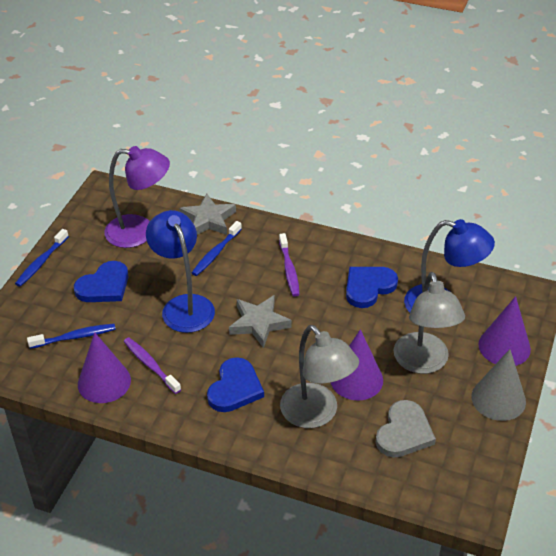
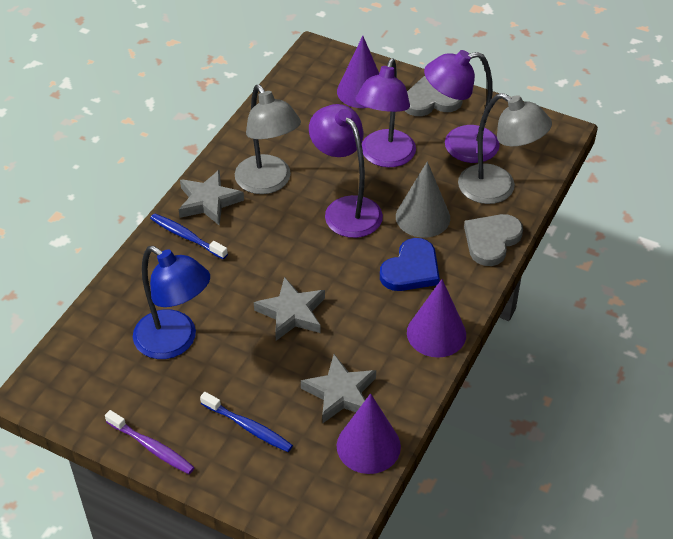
blue heart: 3 -> 1
blue lamp: 2 -> 1
blue toothbrush: 3 -> 2
grey heart: 1 -> 2
grey star: 2 -> 3
purple lamp: 1 -> 3
purple toothbrush: 2 -> 1

